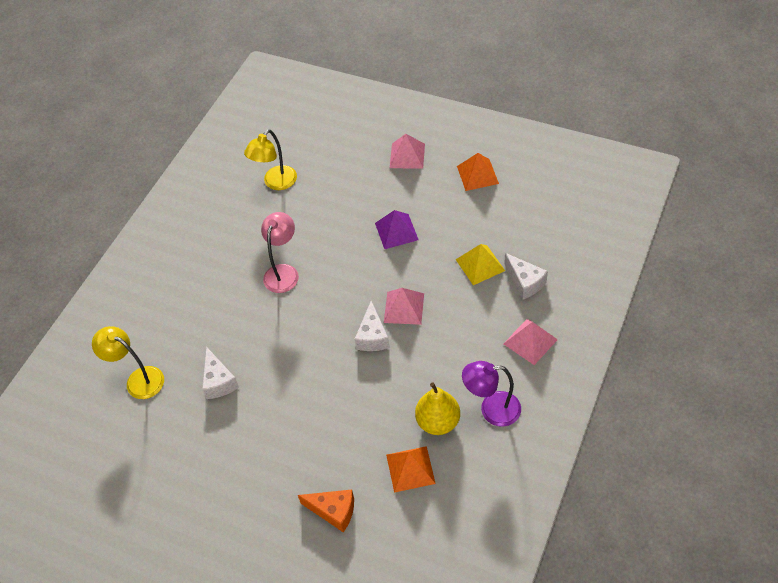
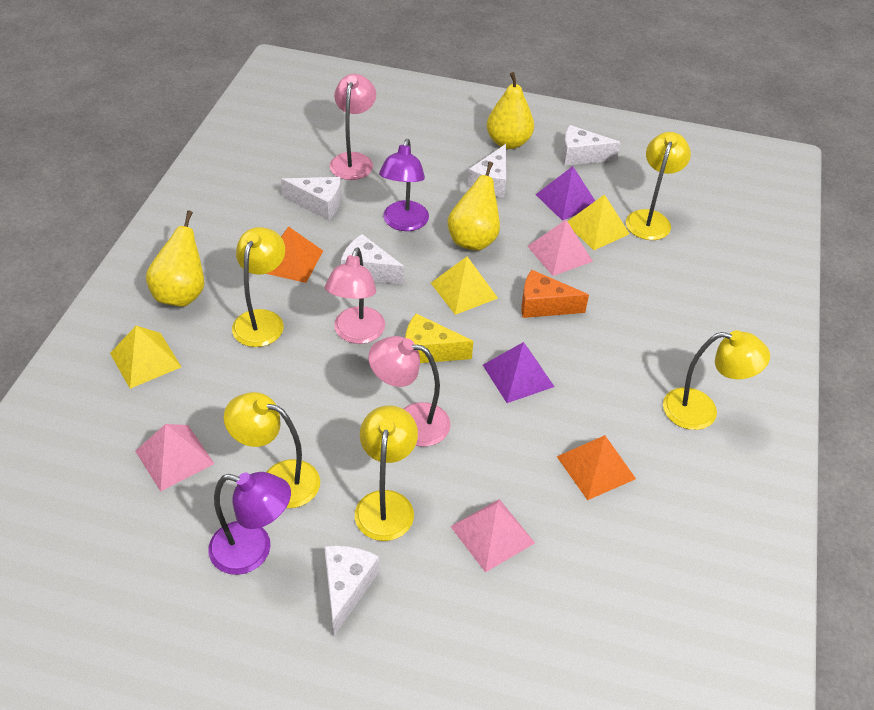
pink lamp: 1 -> 3
purple lamp: 1 -> 2
purple pyramid: 1 -> 2
white cheese: 3 -> 5
yellow cheese: 0 -> 1
yellow lamp: 2 -> 5
yellow pear: 1 -> 3
yellow pyramid: 1 -> 3

